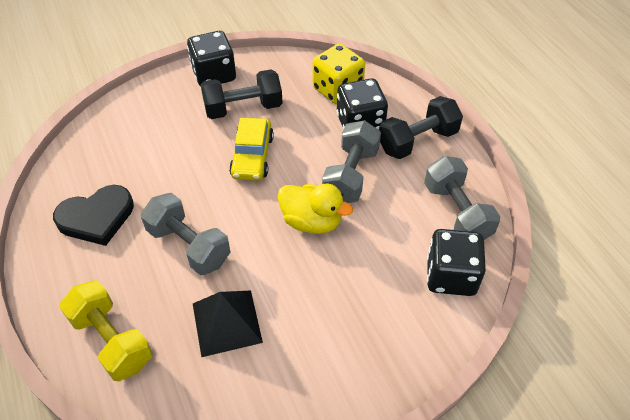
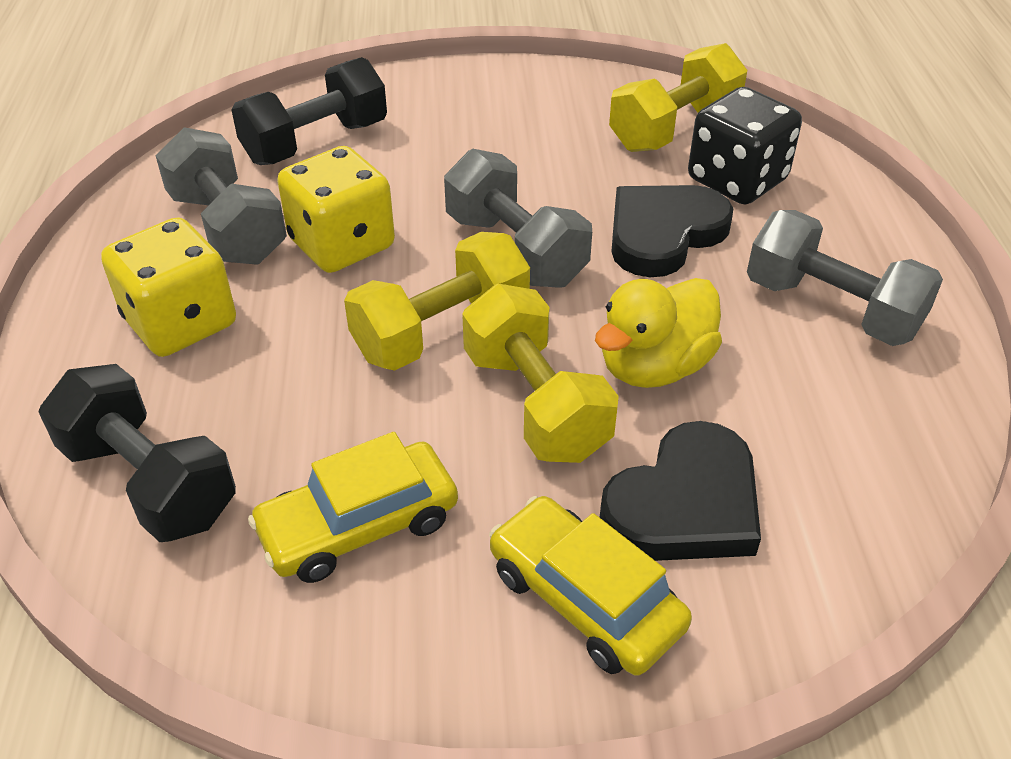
black dice: 3 -> 1
black heart: 1 -> 2
black pyramid: 1 -> 0
yellow car: 1 -> 2
yellow dice: 1 -> 2
yellow dumbbell: 1 -> 3

